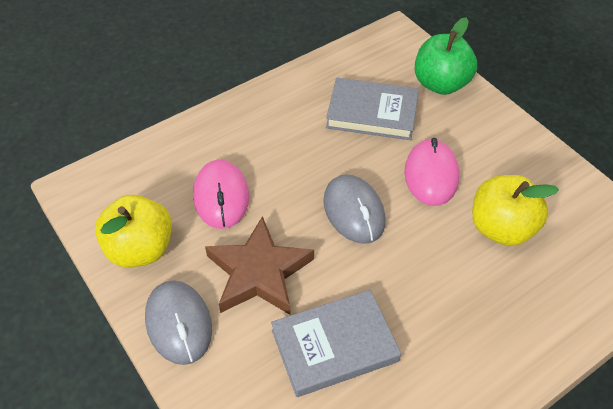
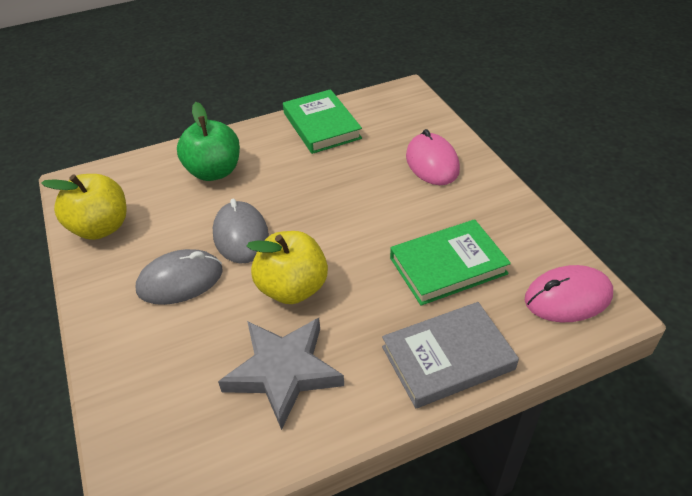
brown star: 1 -> 0
green book: 0 -> 2
grey book: 2 -> 1
grey star: 0 -> 1

